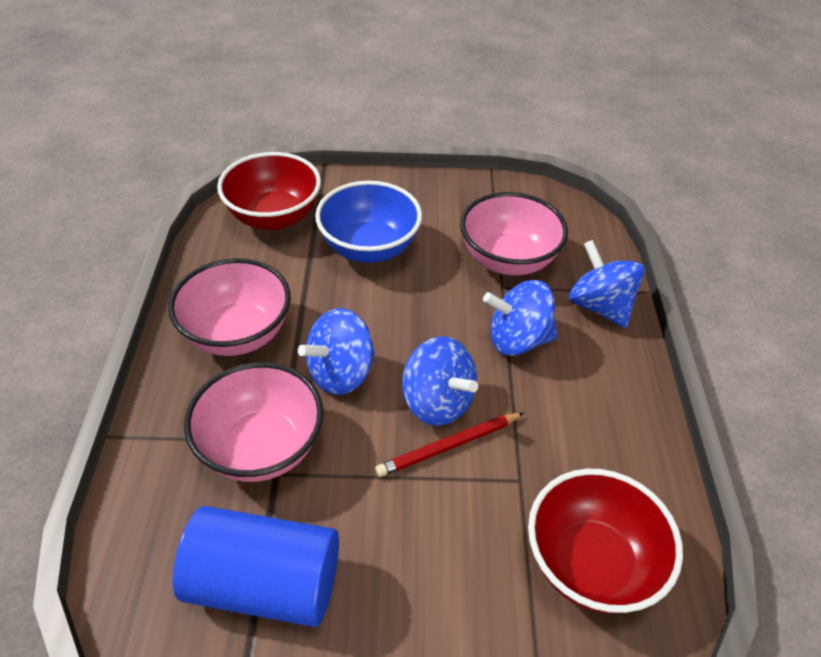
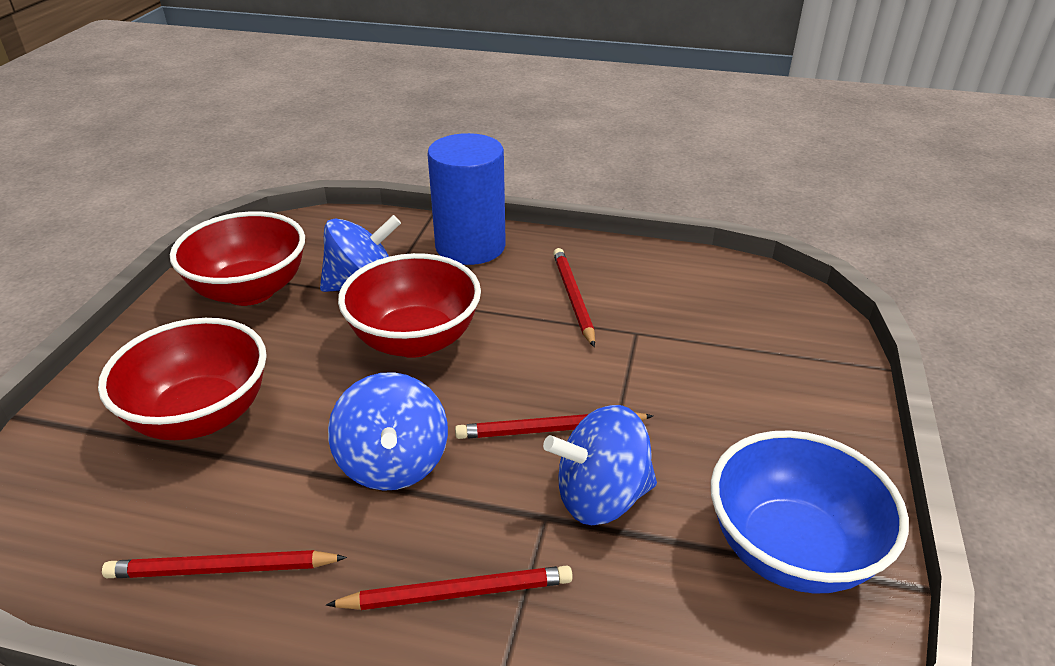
blue spinning top: 4 -> 3
pink bowl: 3 -> 0
red bowl: 2 -> 3
red pencil: 1 -> 4

